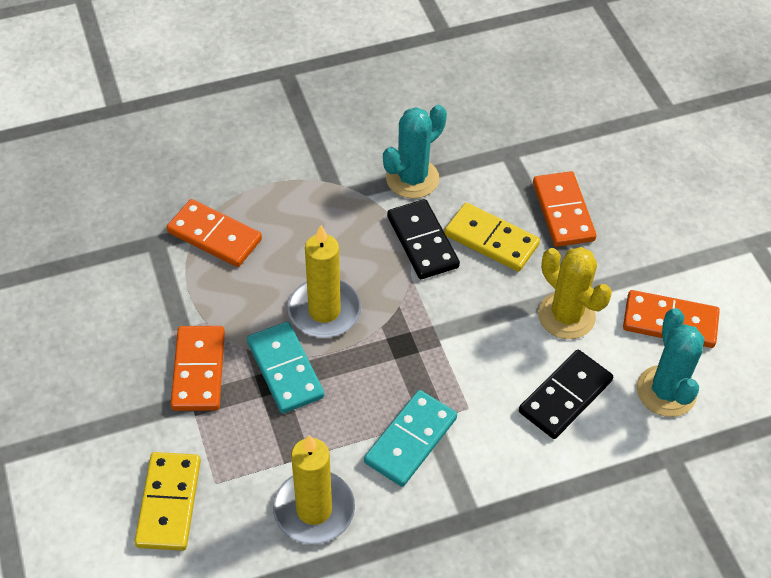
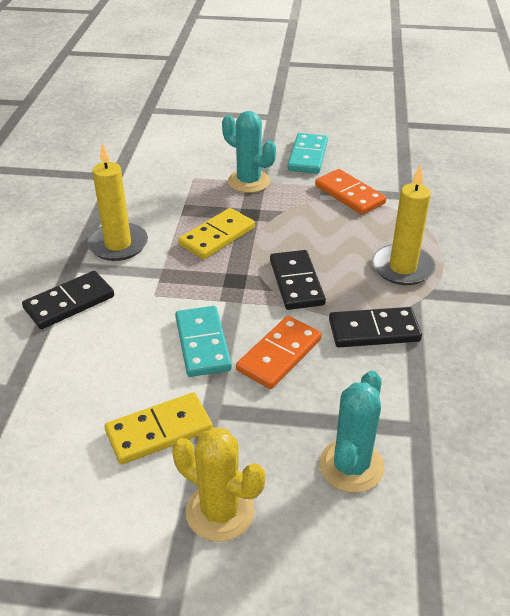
black domino: 2 -> 3
orange domino: 4 -> 2

